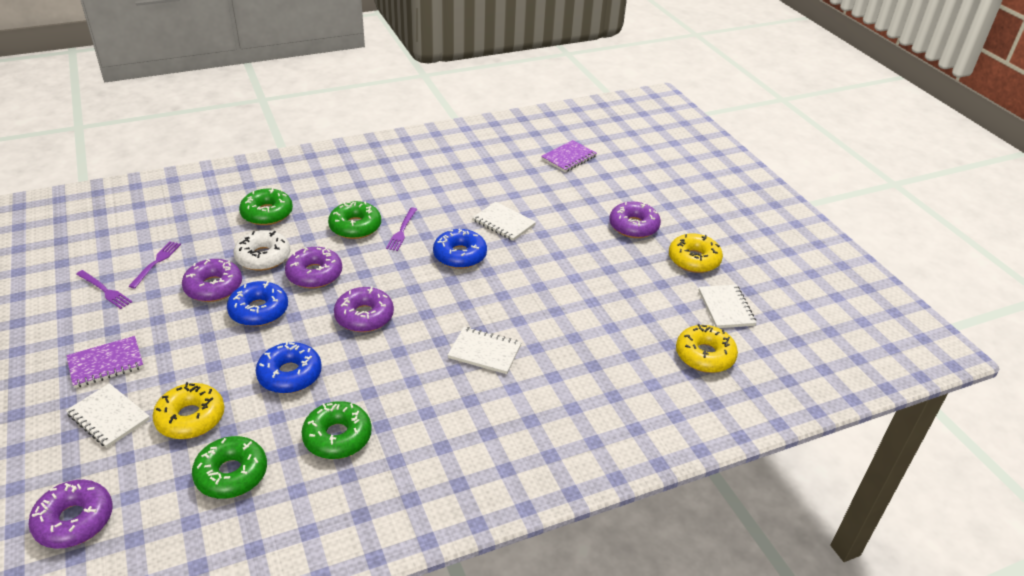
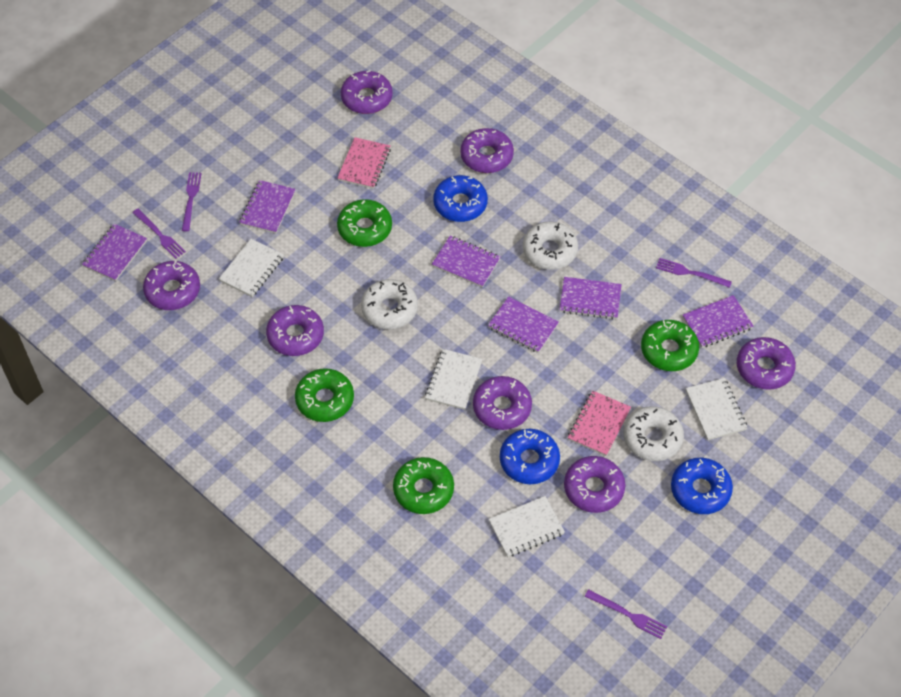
pink notebook: 0 -> 2
purple donut: 5 -> 7
purple fork: 3 -> 4
purple notebook: 2 -> 6
white donut: 1 -> 3
yellow donut: 3 -> 0

